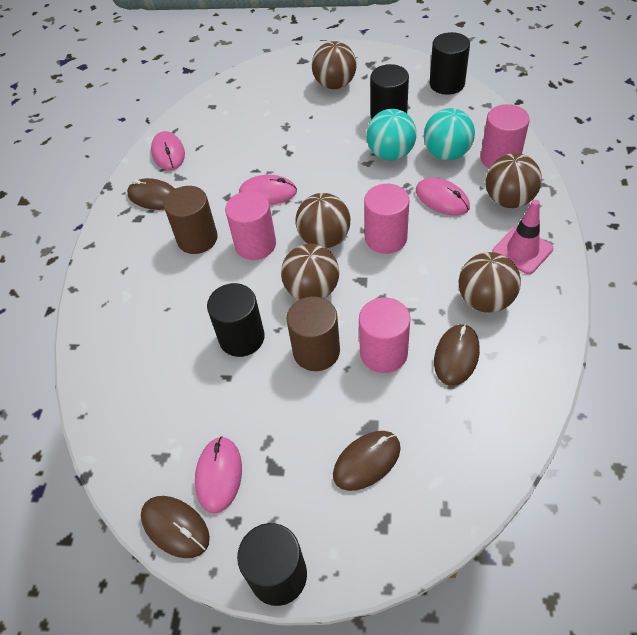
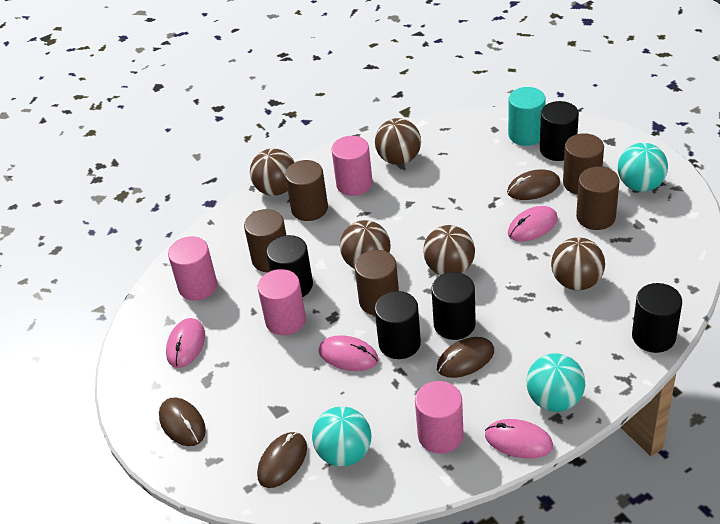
black cylinder: 4 -> 5
brown cylinder: 2 -> 5
pink traffic cone: 1 -> 0
turquoise ball: 2 -> 3
turquoise cylinder: 0 -> 1

